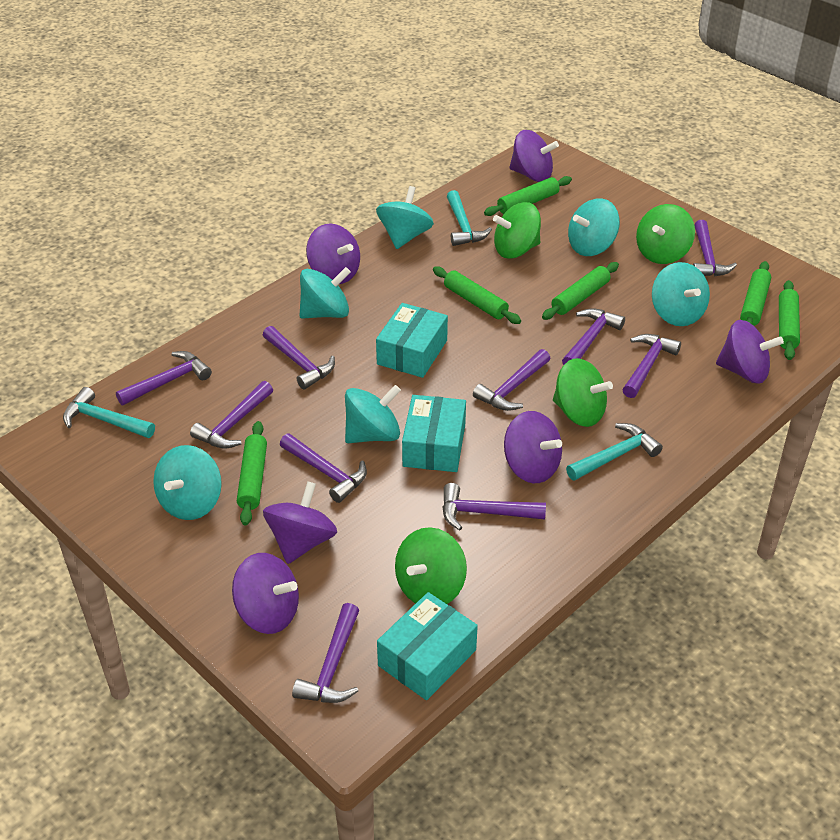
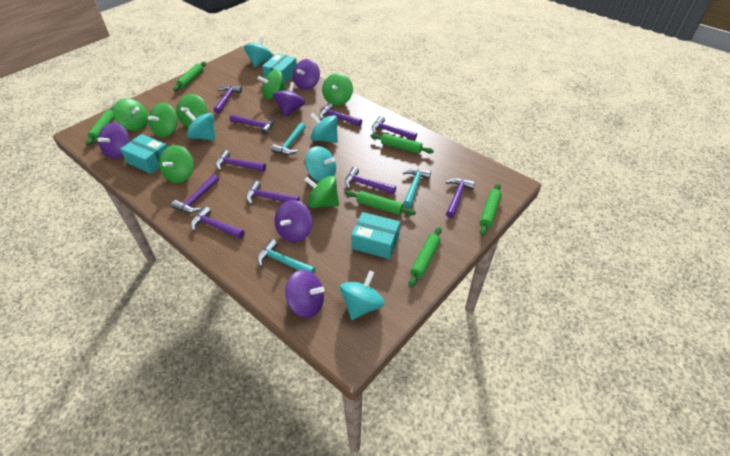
green spinning top: 4 -> 7
purple spinning top: 6 -> 5
turquoise spinning top: 6 -> 5

